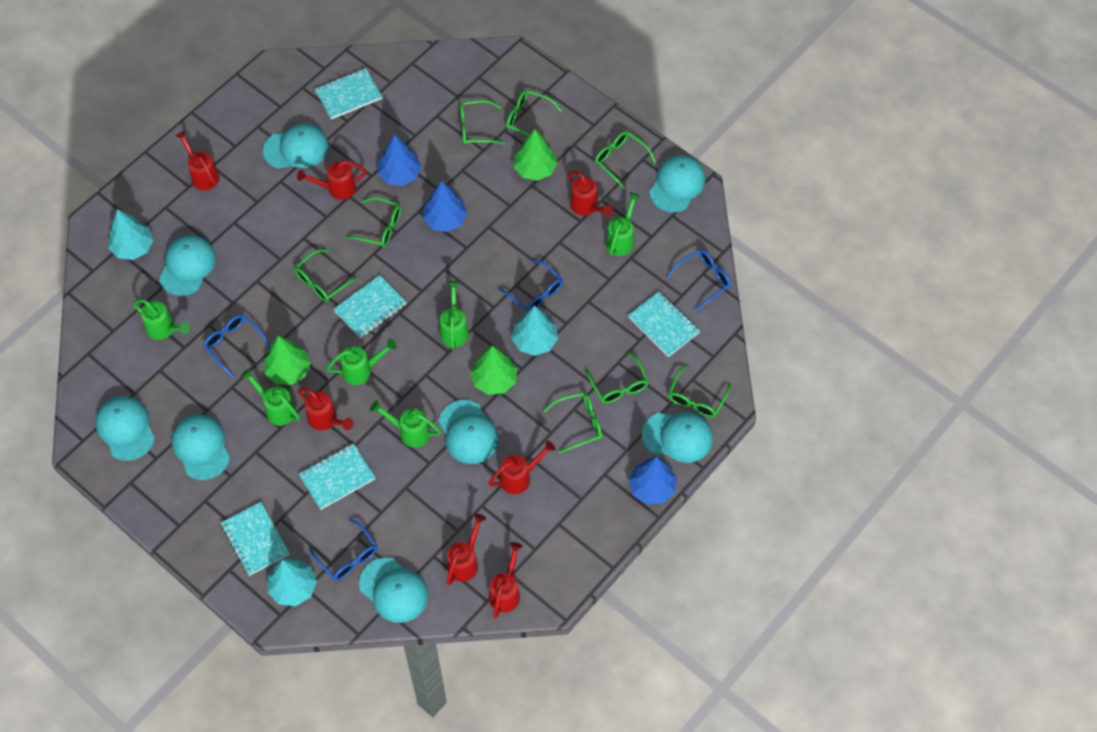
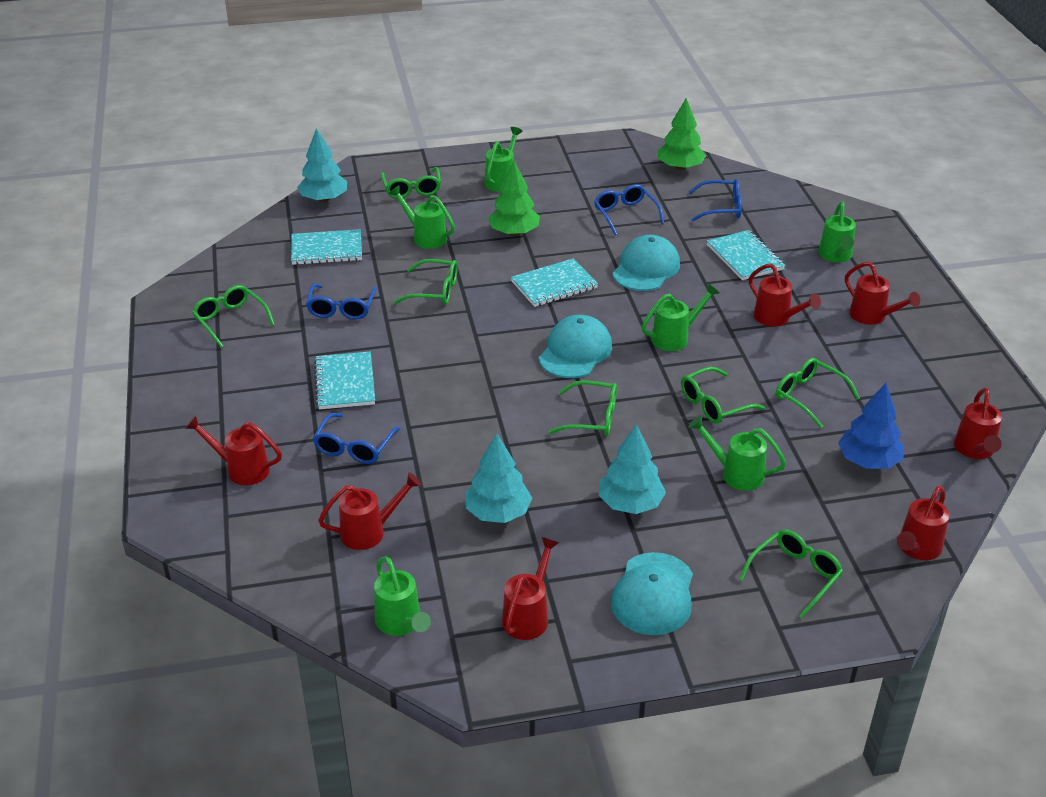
blue tree: 3 -> 1
green glasses: 8 -> 7
green tree: 3 -> 2
turquoise cap: 8 -> 3
turquoise notebook: 5 -> 4

